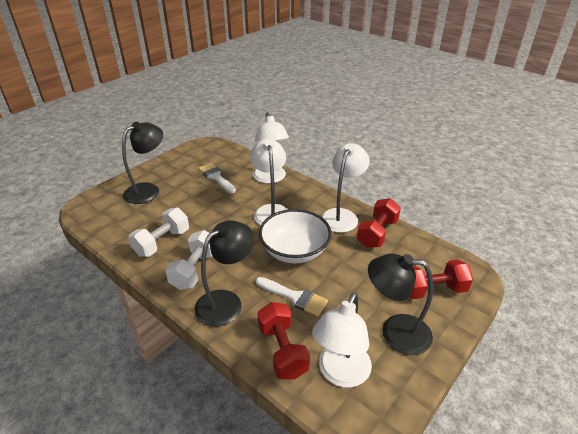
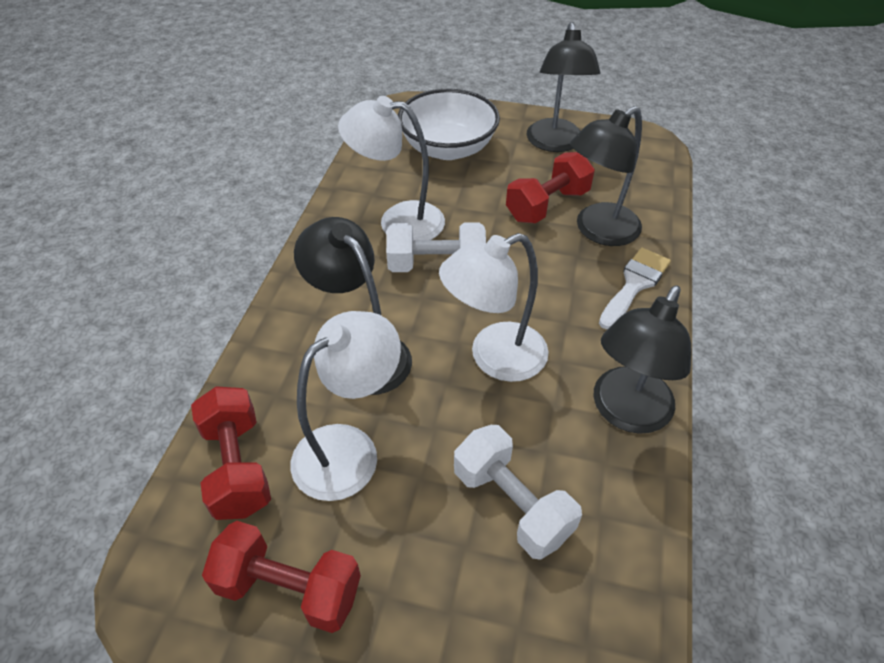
black lamp: 3 -> 4
white brush: 2 -> 1
white lamp: 4 -> 3

